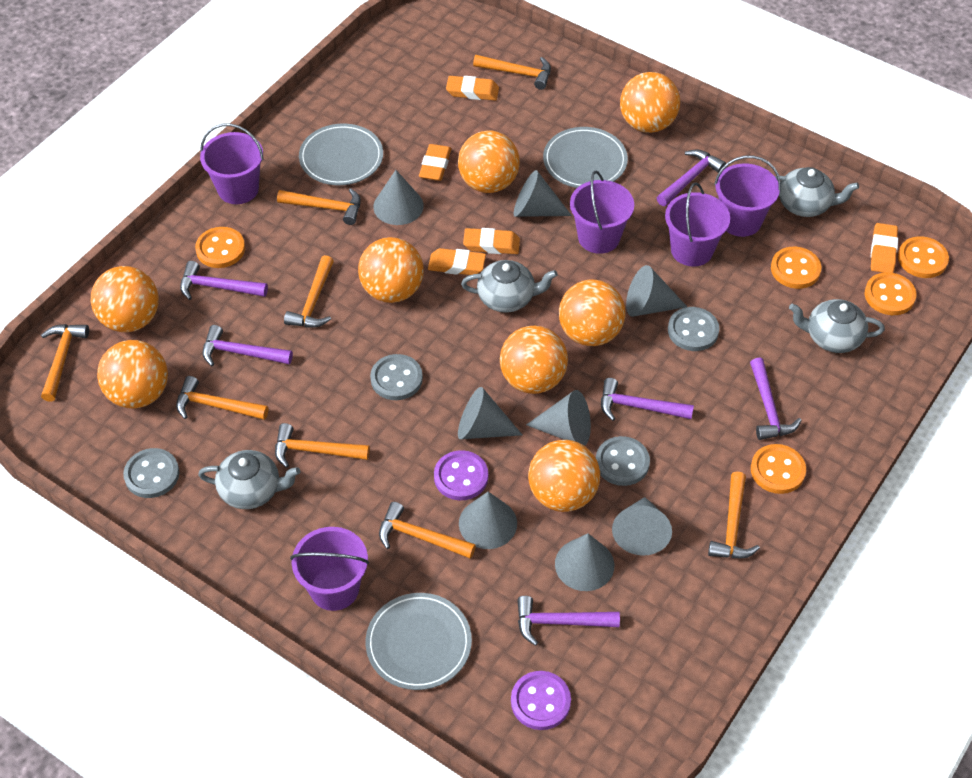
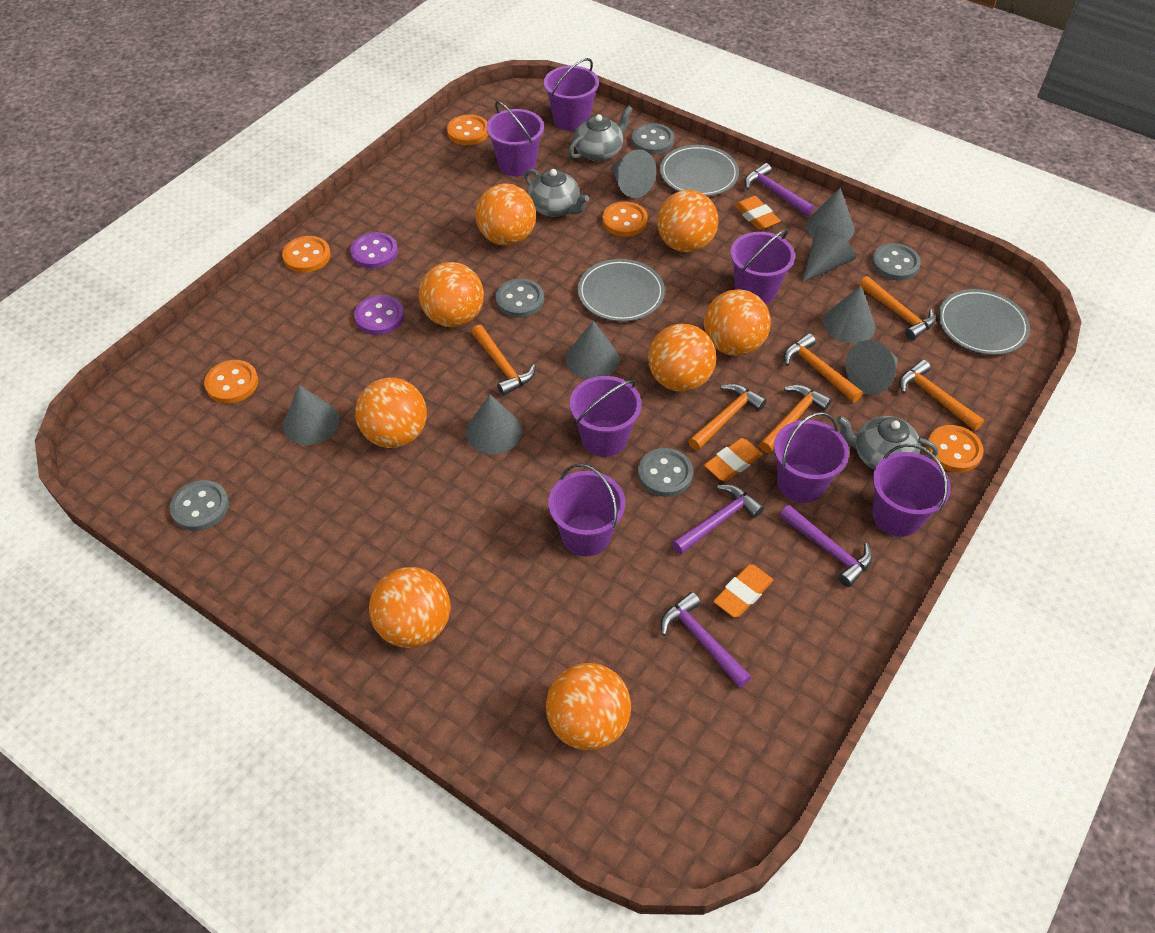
grey button: 4 -> 5
grey teapot: 4 -> 3
orange eraser: 5 -> 3
orange hammer: 8 -> 6
purple bucket: 5 -> 7
purple hammer: 6 -> 4

